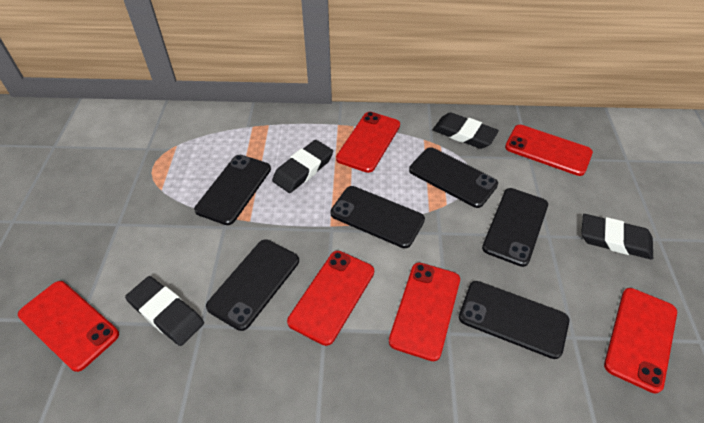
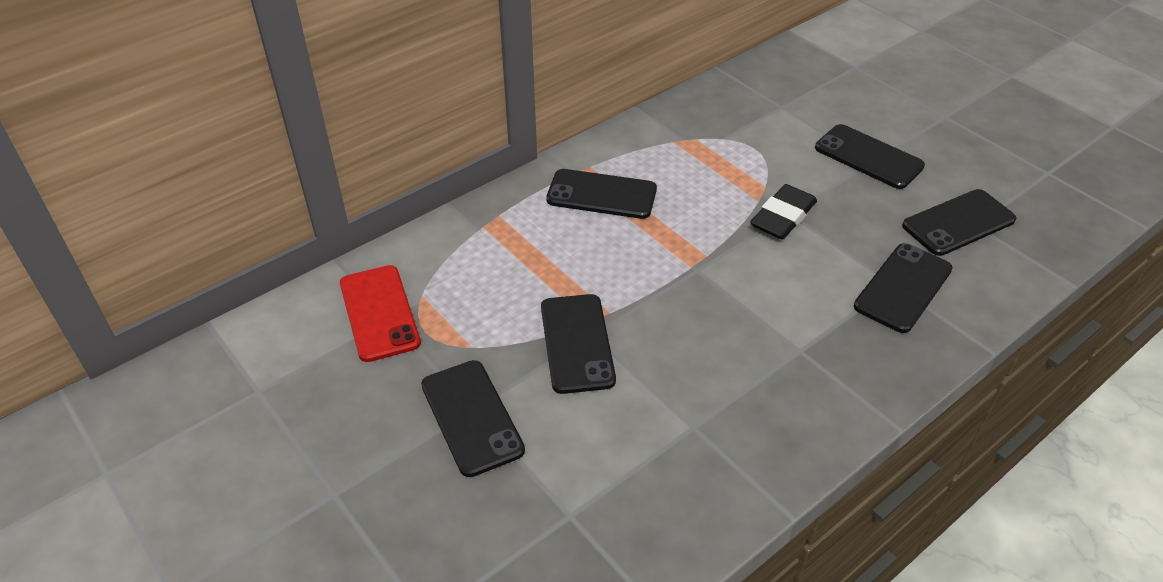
black eraser: 4 -> 1
red phone: 6 -> 1

